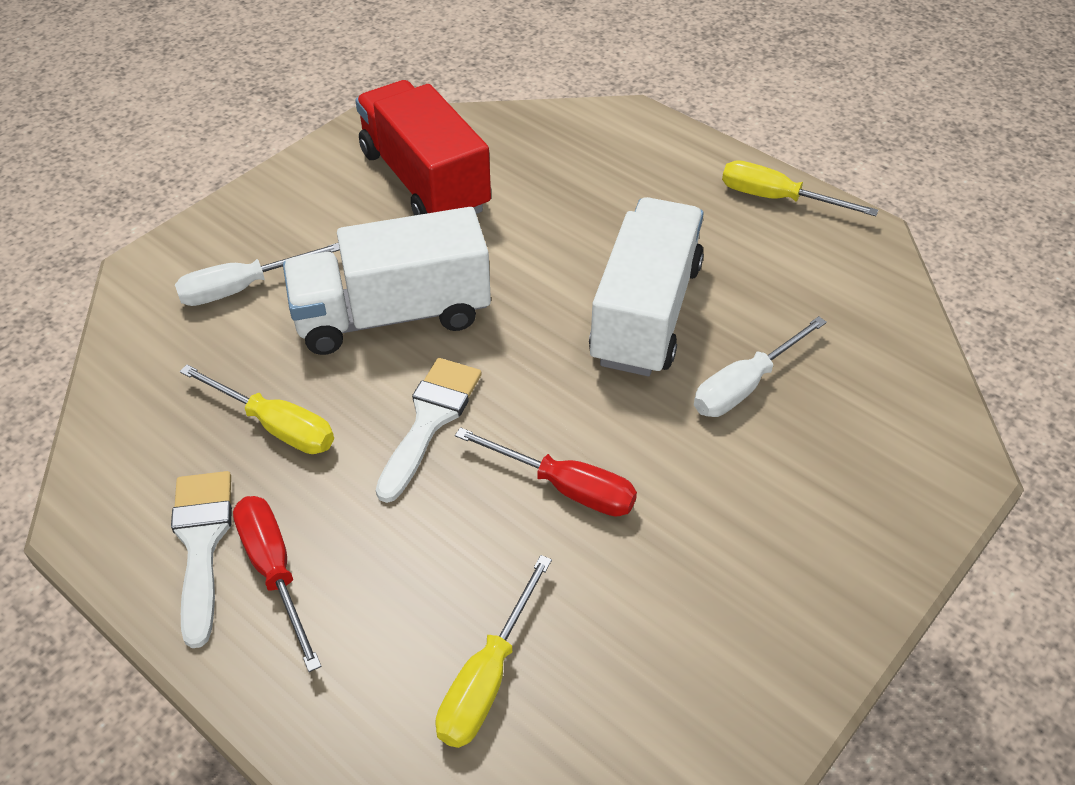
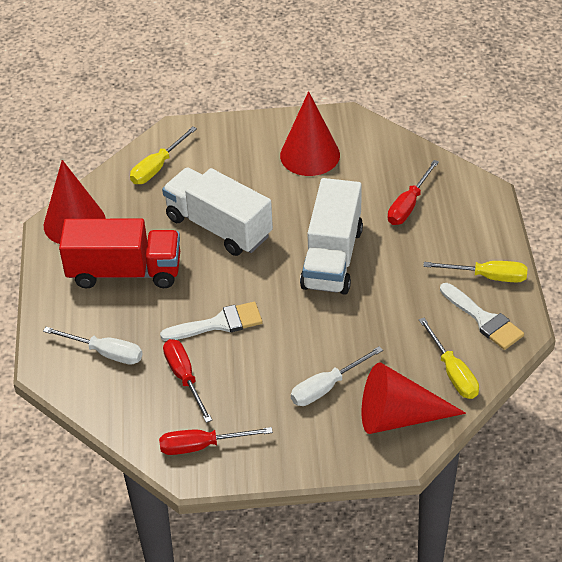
red cone: 0 -> 3
red screwdriver: 2 -> 3

